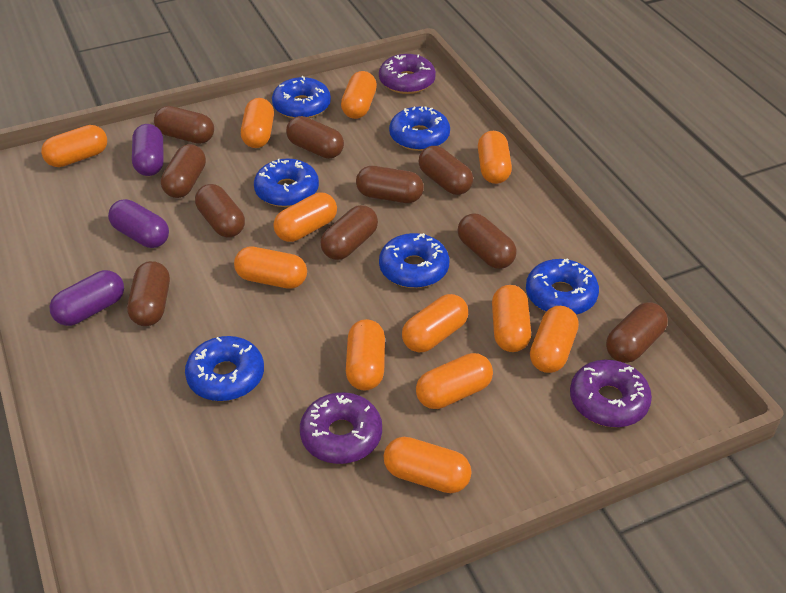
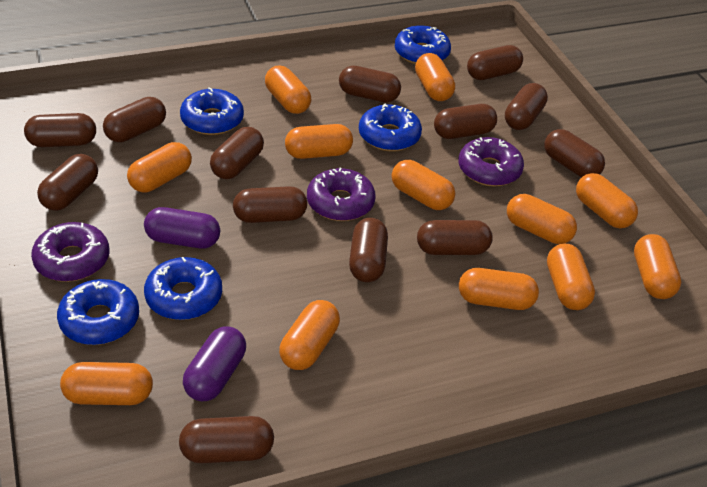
blue donut: 6 -> 5
brown capsule: 10 -> 13
purple capsule: 3 -> 2

